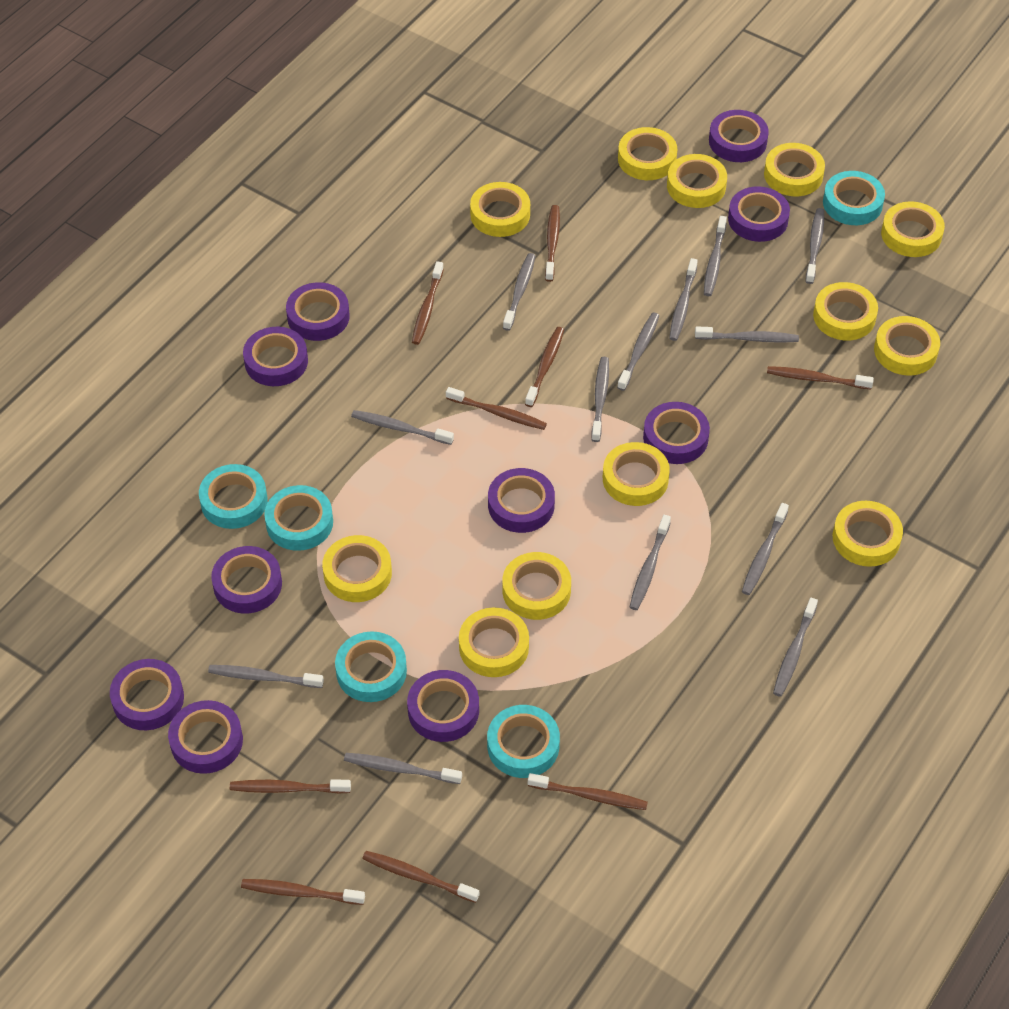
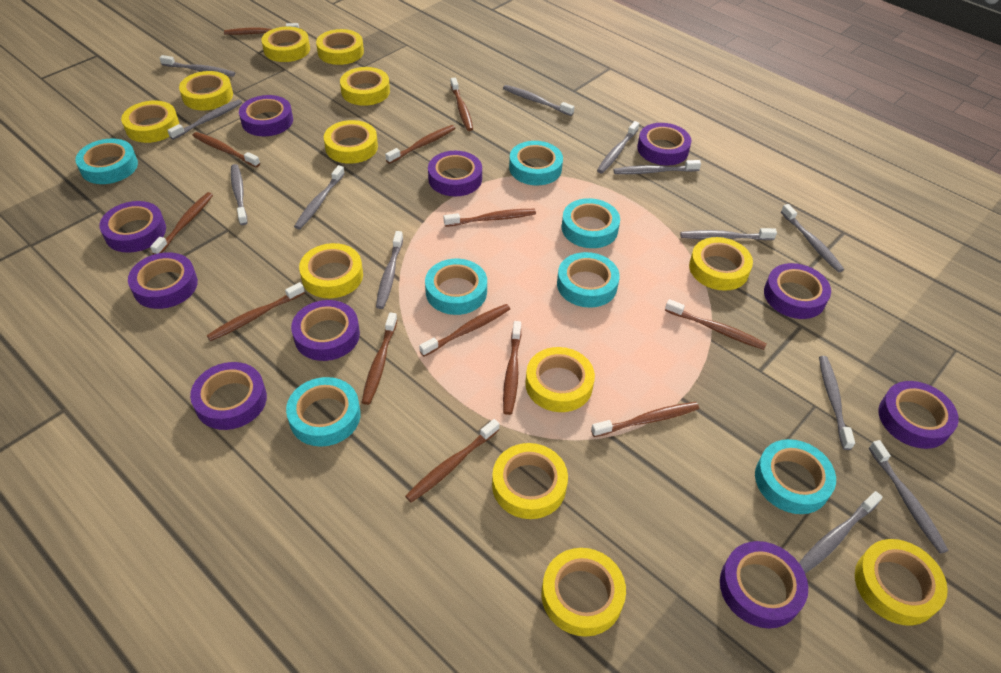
brown toothbrush: 9 -> 13
turquoise tape: 5 -> 7

